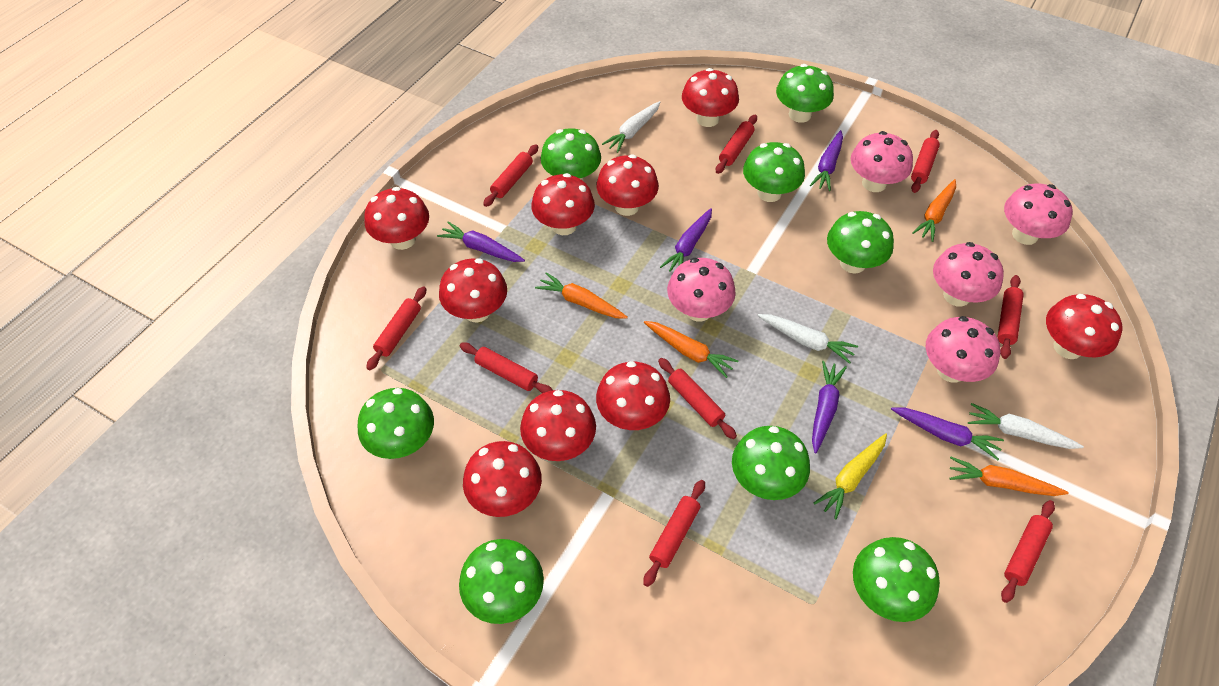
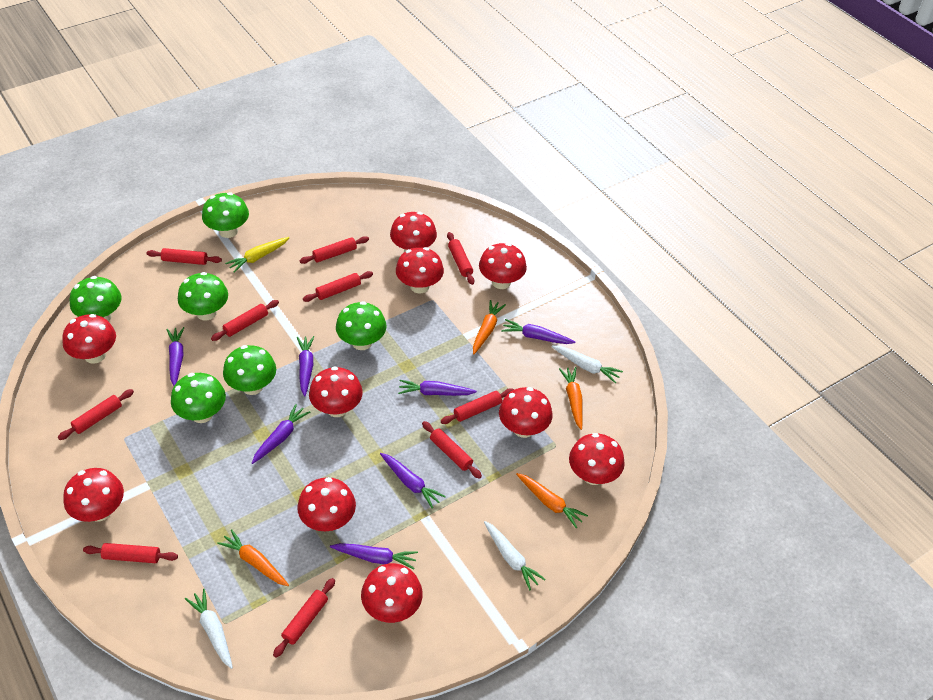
green mushroom: 8 -> 6
pink mushroom: 5 -> 0
purple carrot: 5 -> 7
red mushroom: 9 -> 10
red rolling pin: 9 -> 10

